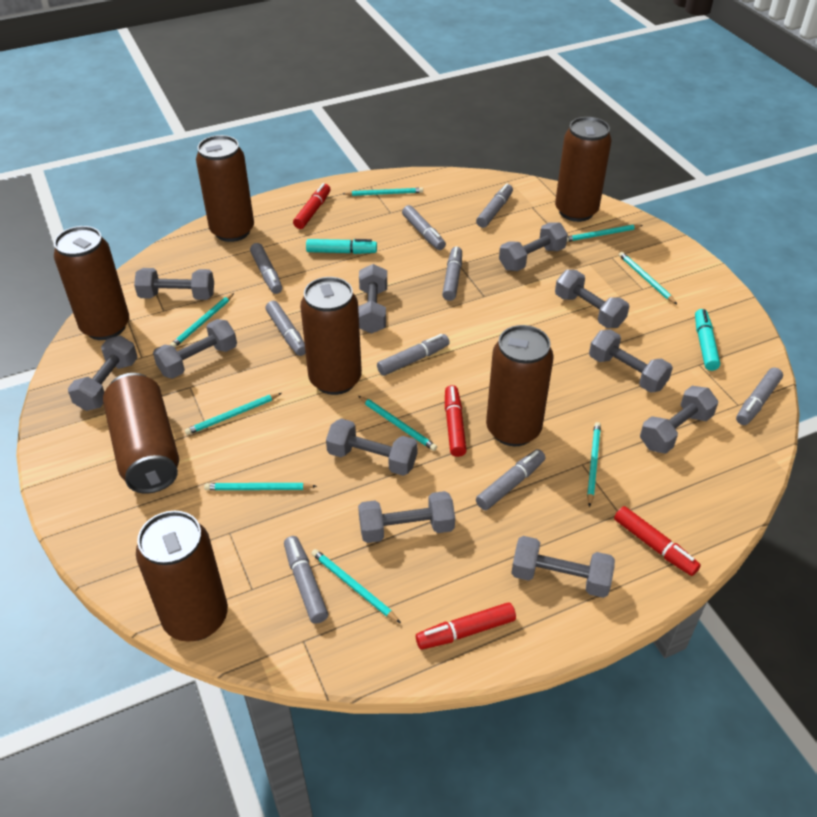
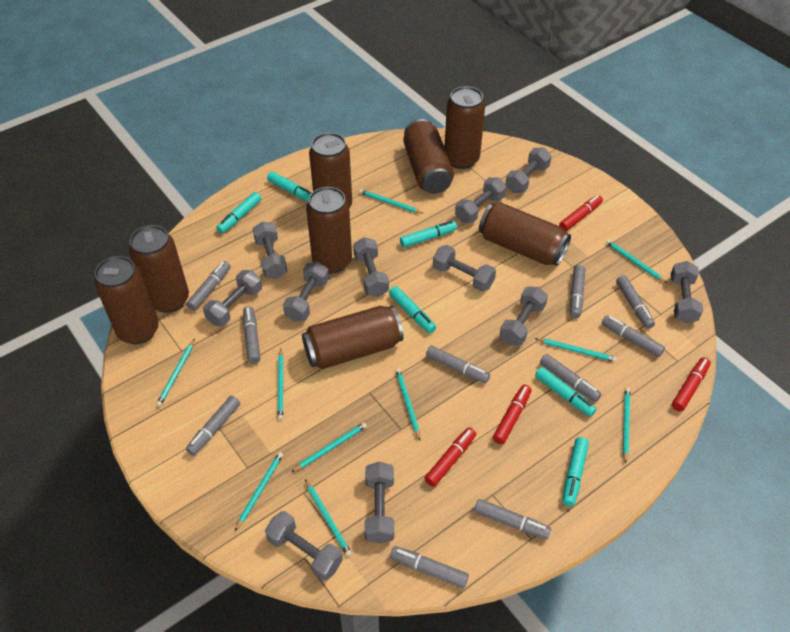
brown can: 7 -> 8
grey marker: 9 -> 10
turquoise marker: 2 -> 6
turquoise pencil: 9 -> 10

